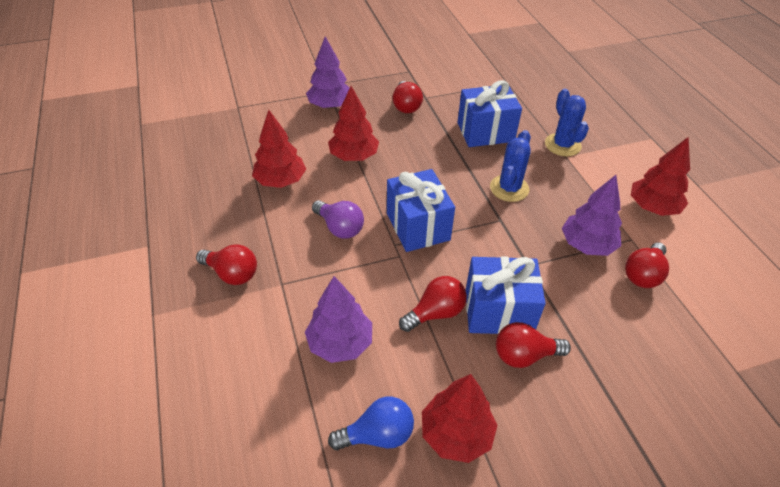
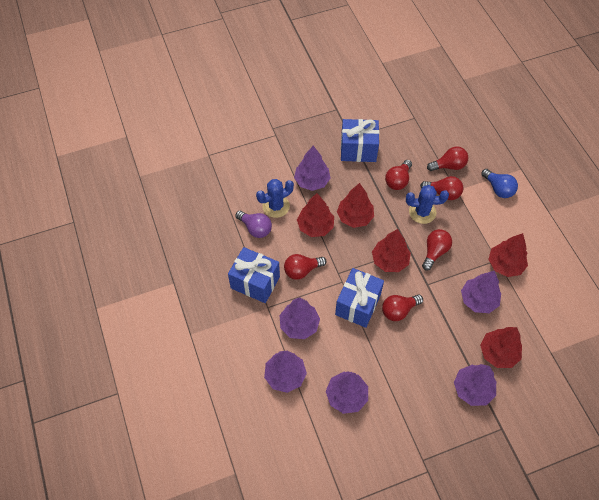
purple tree: 3 -> 6
red light bulb: 5 -> 6
red tree: 4 -> 5

